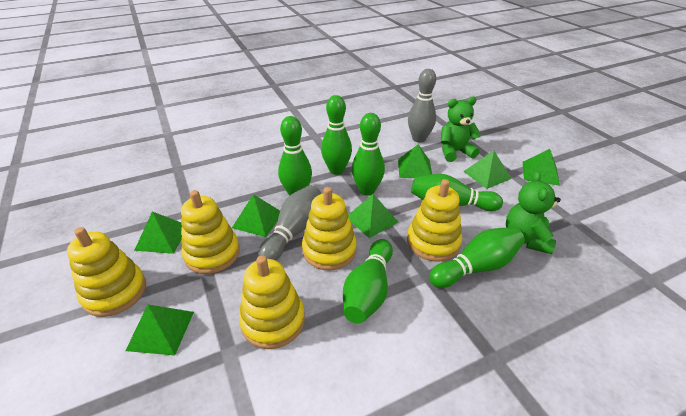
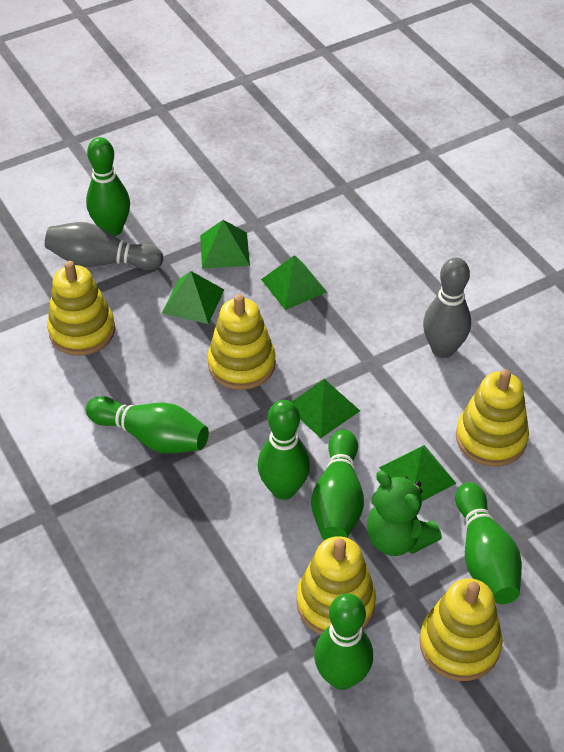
green pyramid: 7 -> 5
green teddy bear: 2 -> 1

